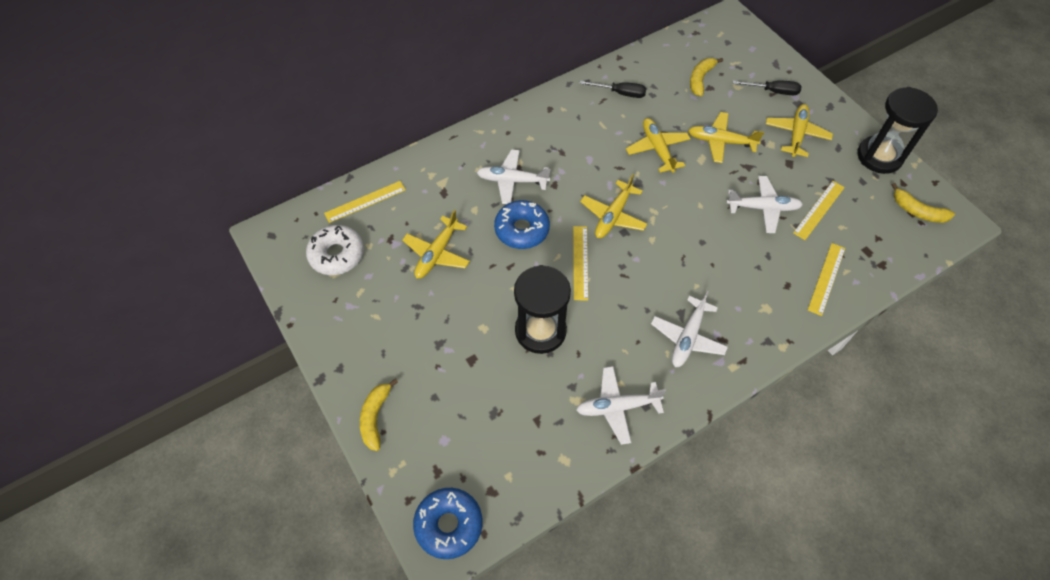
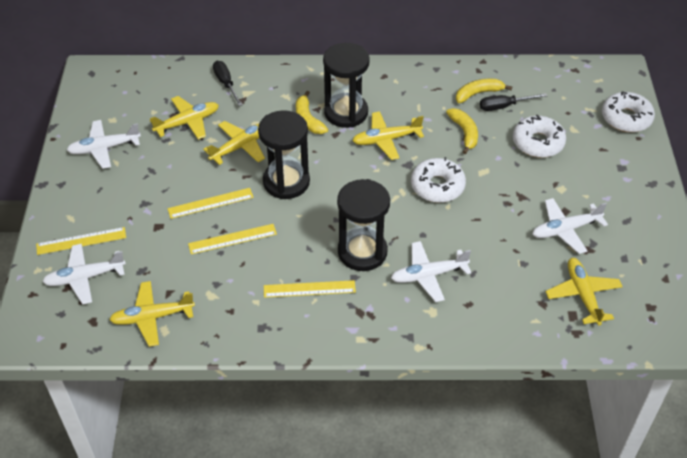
black hourglass: 2 -> 3
blue donut: 2 -> 0
white donut: 1 -> 3

